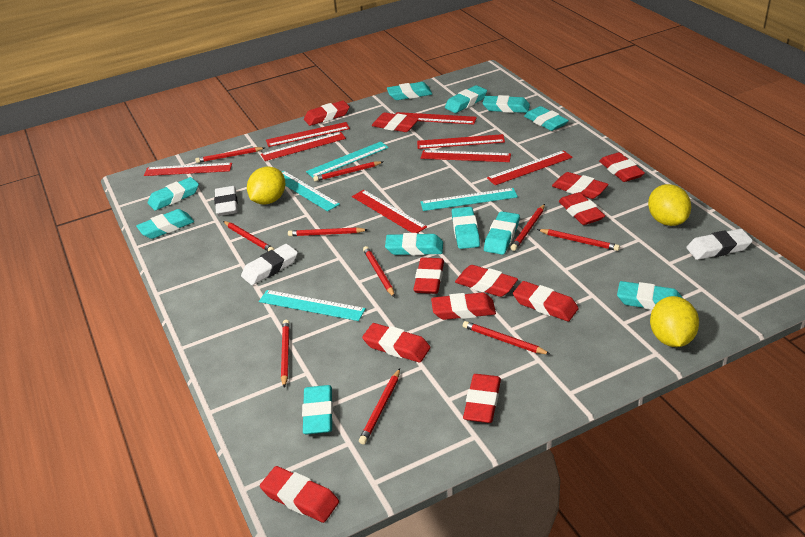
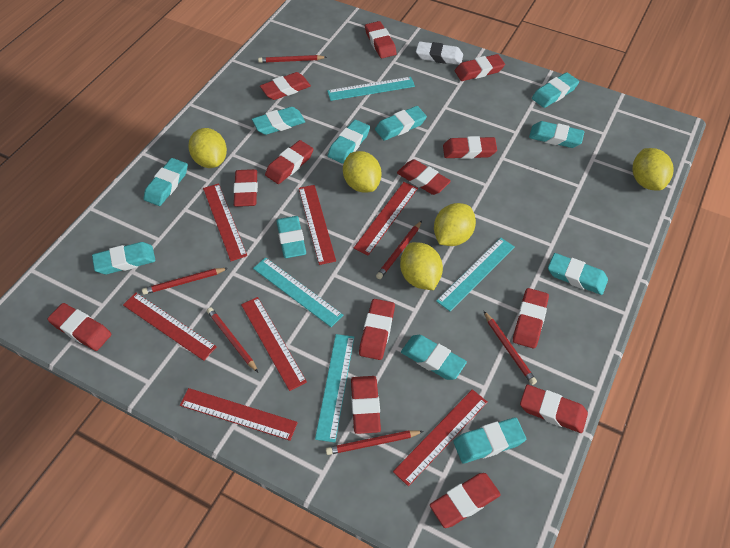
red eraser: 12 -> 13
red pencil: 10 -> 6
red ruler: 8 -> 7
white eraser: 3 -> 1
yellow lemon: 3 -> 5

